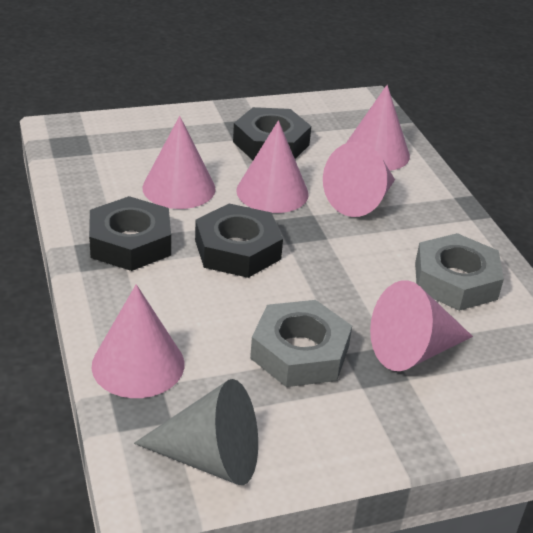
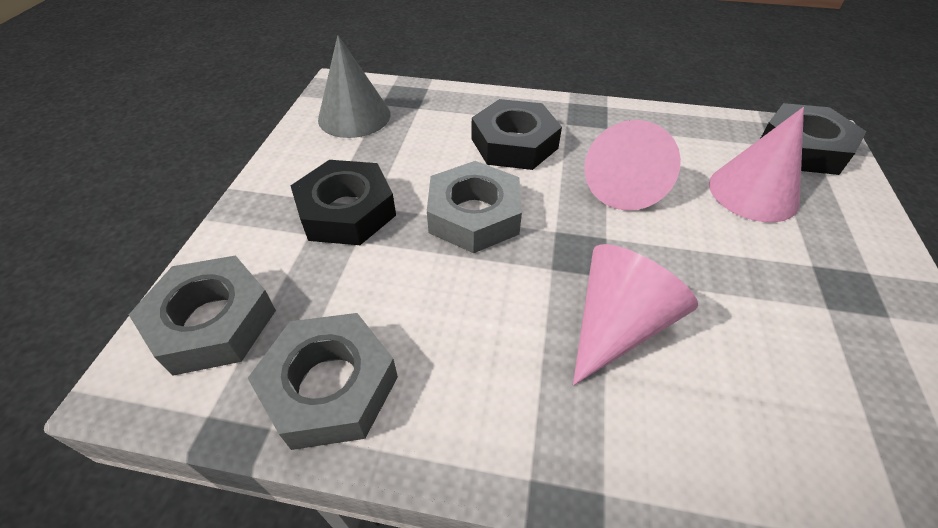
grey nut: 2 -> 3
pink cone: 6 -> 3

